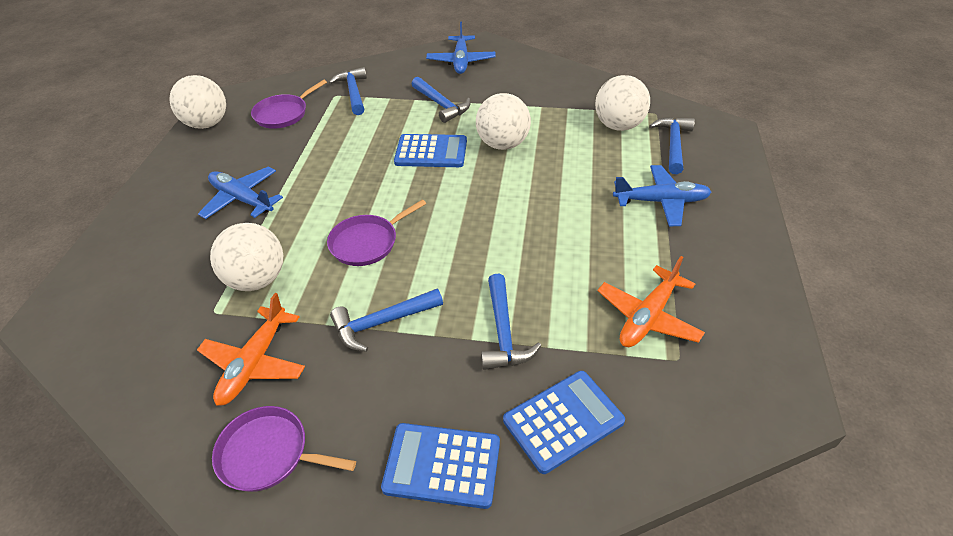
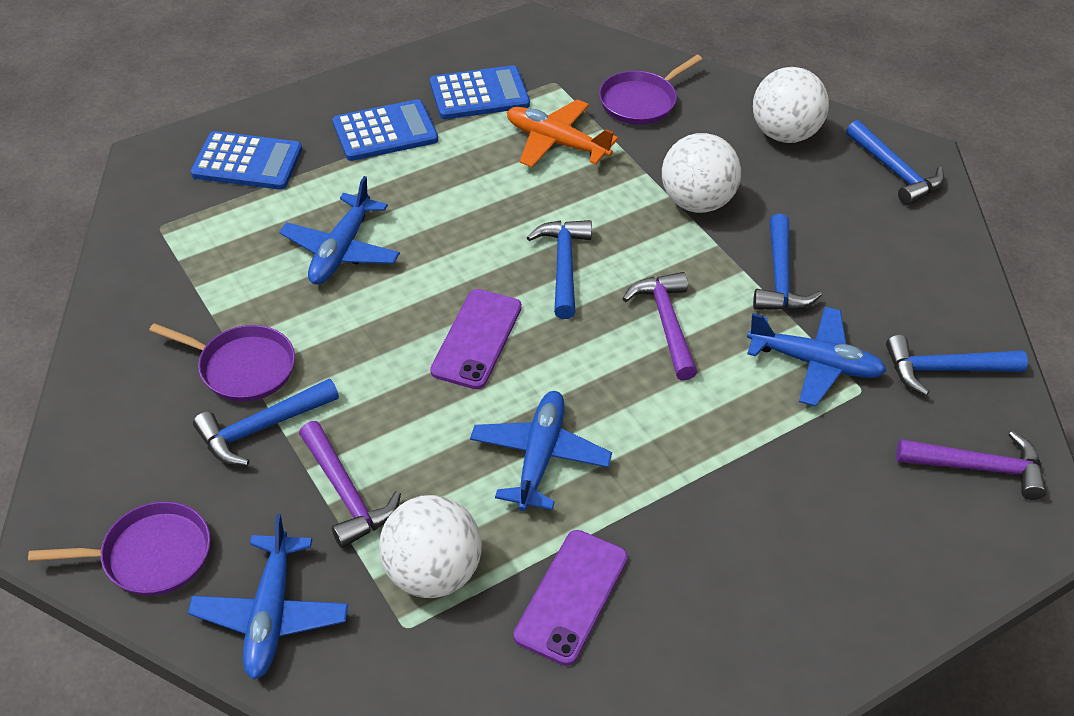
blue plane: 3 -> 4
orange plane: 2 -> 1
purple hammer: 0 -> 3
purple phone: 0 -> 2
white ball: 4 -> 3

